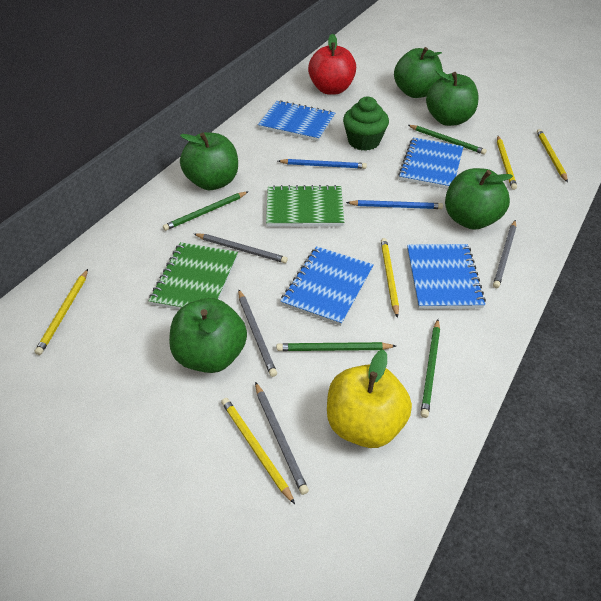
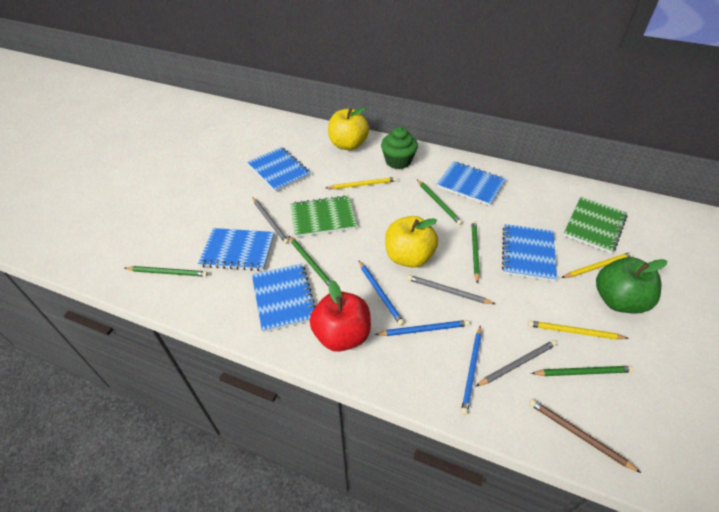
blue notebook: 4 -> 5
blue pencil: 2 -> 3
brown pencil: 0 -> 1
green apple: 5 -> 1
green pencil: 4 -> 5
grey pencil: 4 -> 3
yellow apple: 1 -> 2
yellow pencil: 5 -> 3

